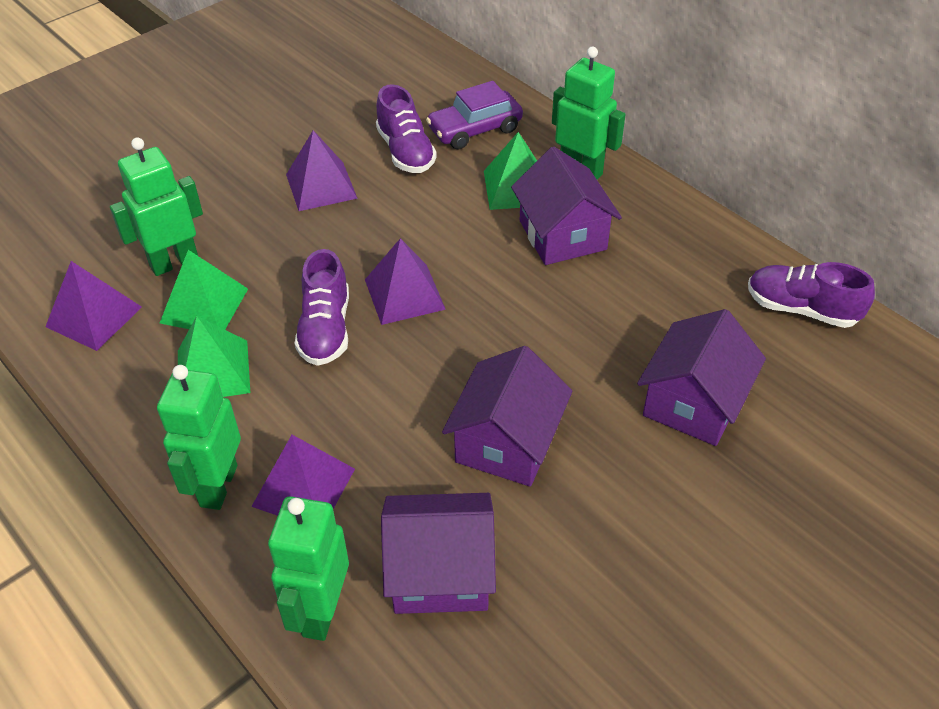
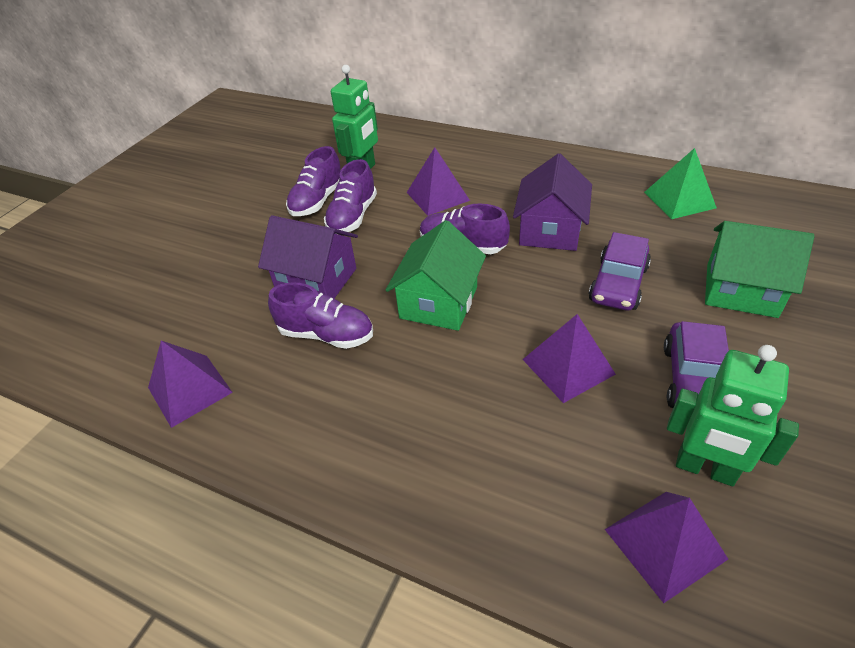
green house: 0 -> 2
green pyramid: 3 -> 1
green robot: 4 -> 2
purple car: 1 -> 2
purple house: 4 -> 2
purple shoe: 3 -> 4

